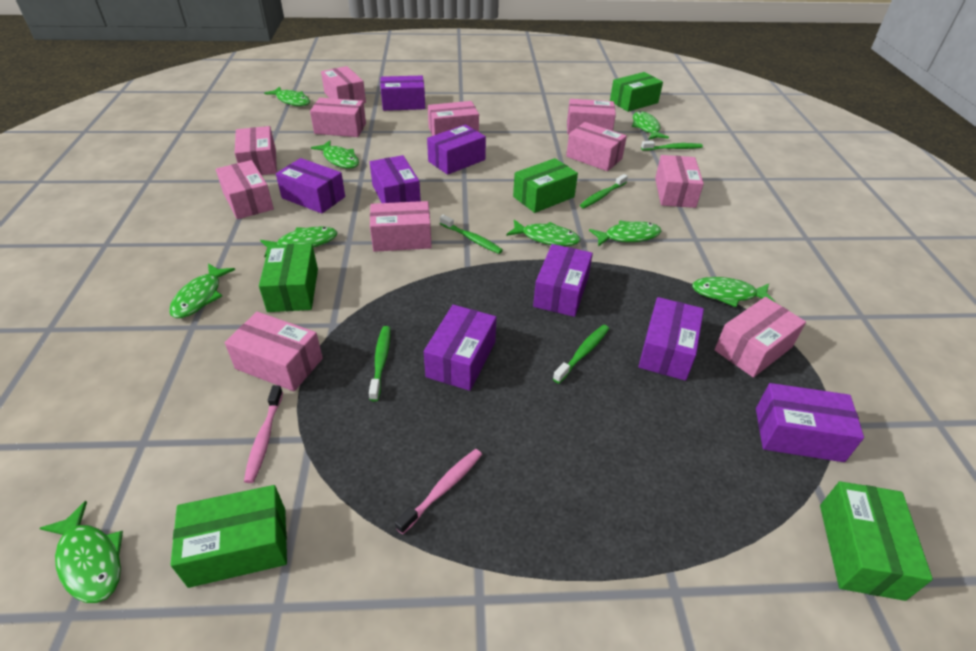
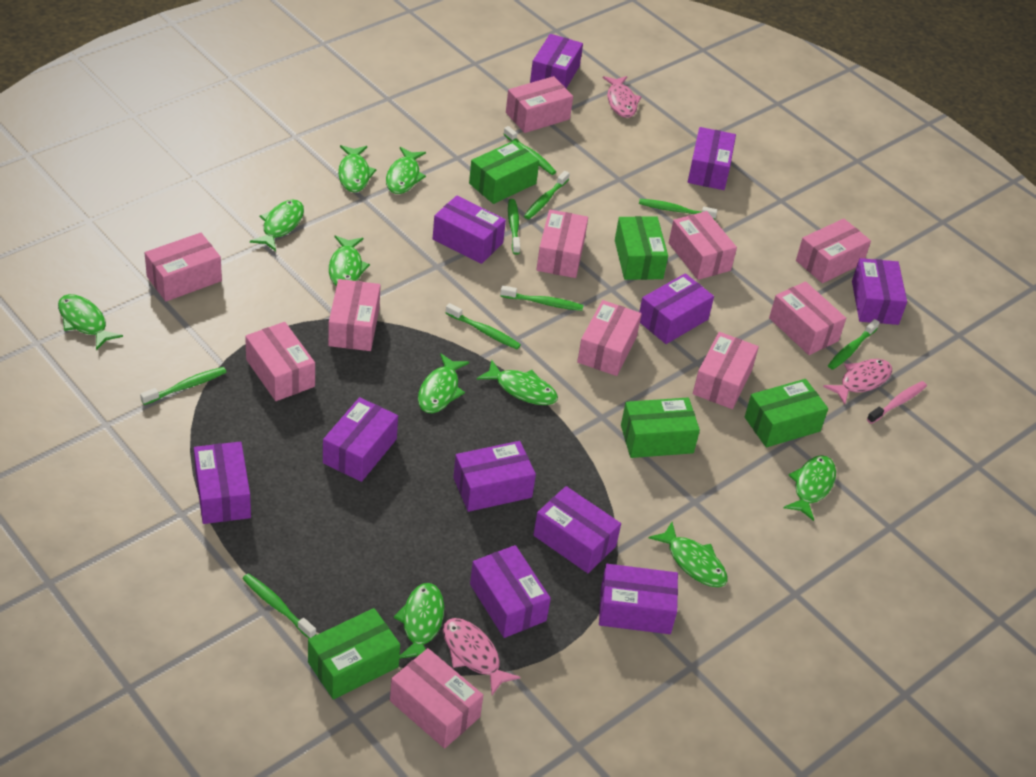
green fish: 9 -> 10
green toothbrush: 5 -> 9
pink fish: 0 -> 3
pink toothbrush: 2 -> 1
purple box: 8 -> 11

